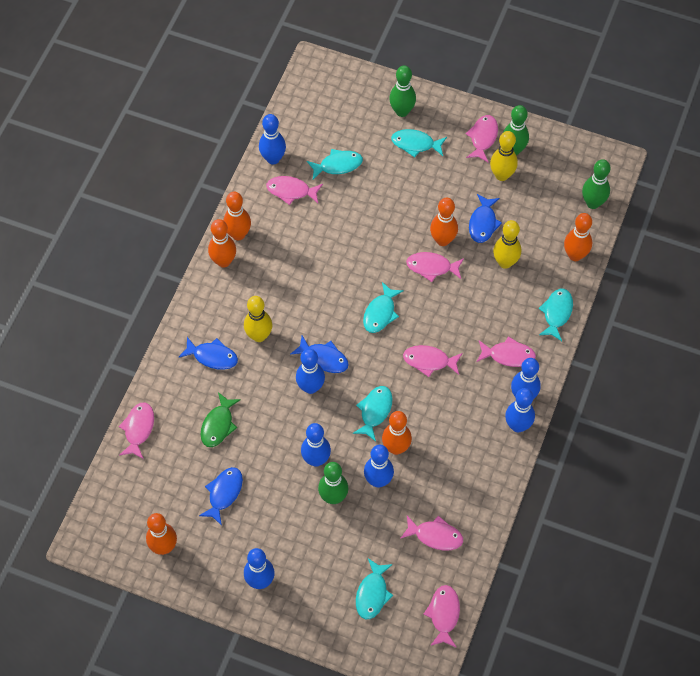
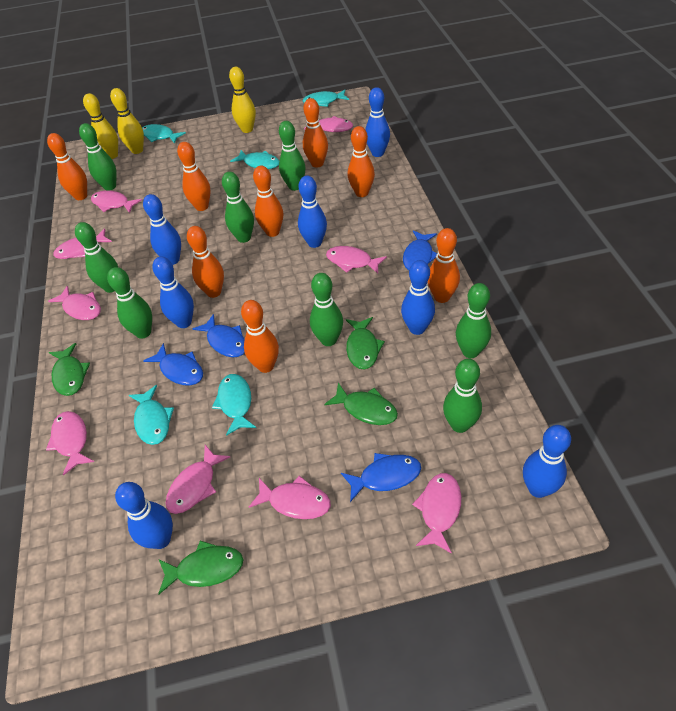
green bowling pin: 4 -> 8
green fish: 1 -> 4
orange bowling pin: 6 -> 8
pink fish: 8 -> 9
turquoise fish: 6 -> 5

